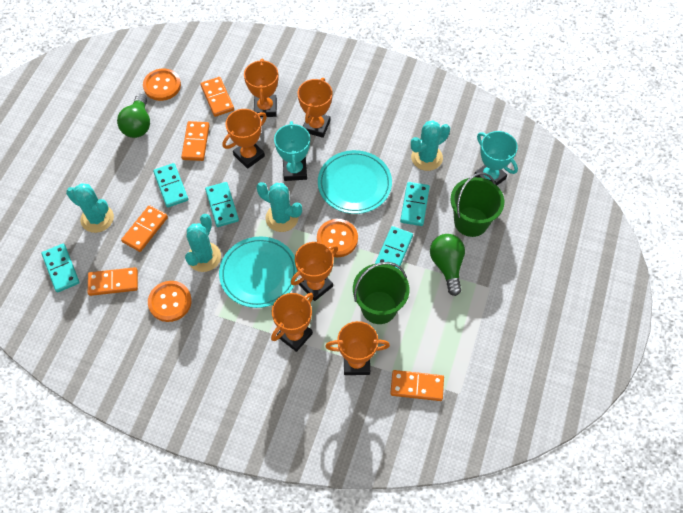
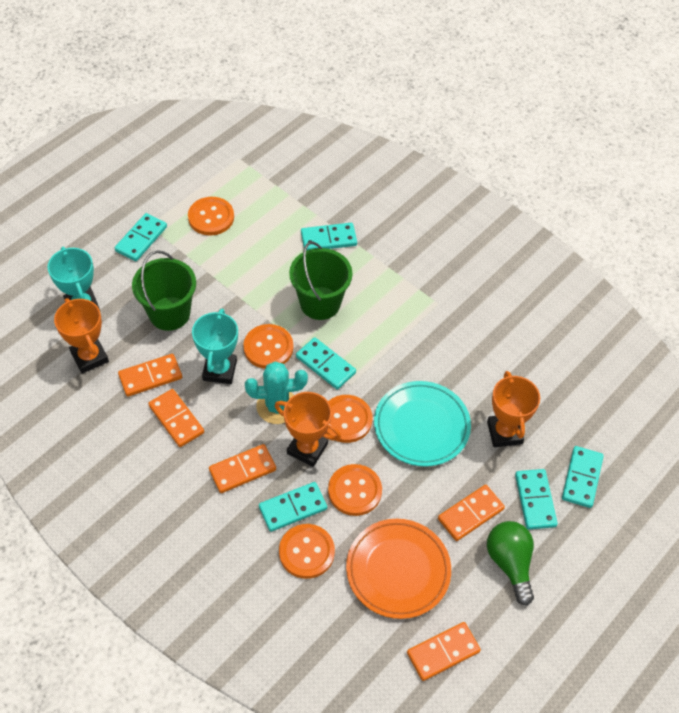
green light bulb: 2 -> 1
orange button: 3 -> 5
orange plate: 0 -> 1
orange trophy: 6 -> 3
turquoise cactus: 4 -> 1
turquoise domino: 5 -> 6
turquoise plate: 2 -> 1

